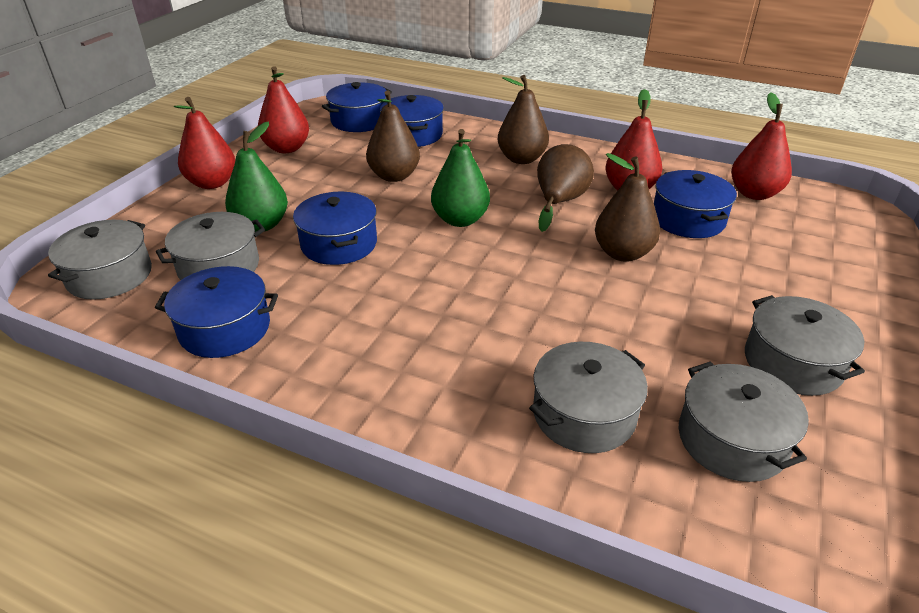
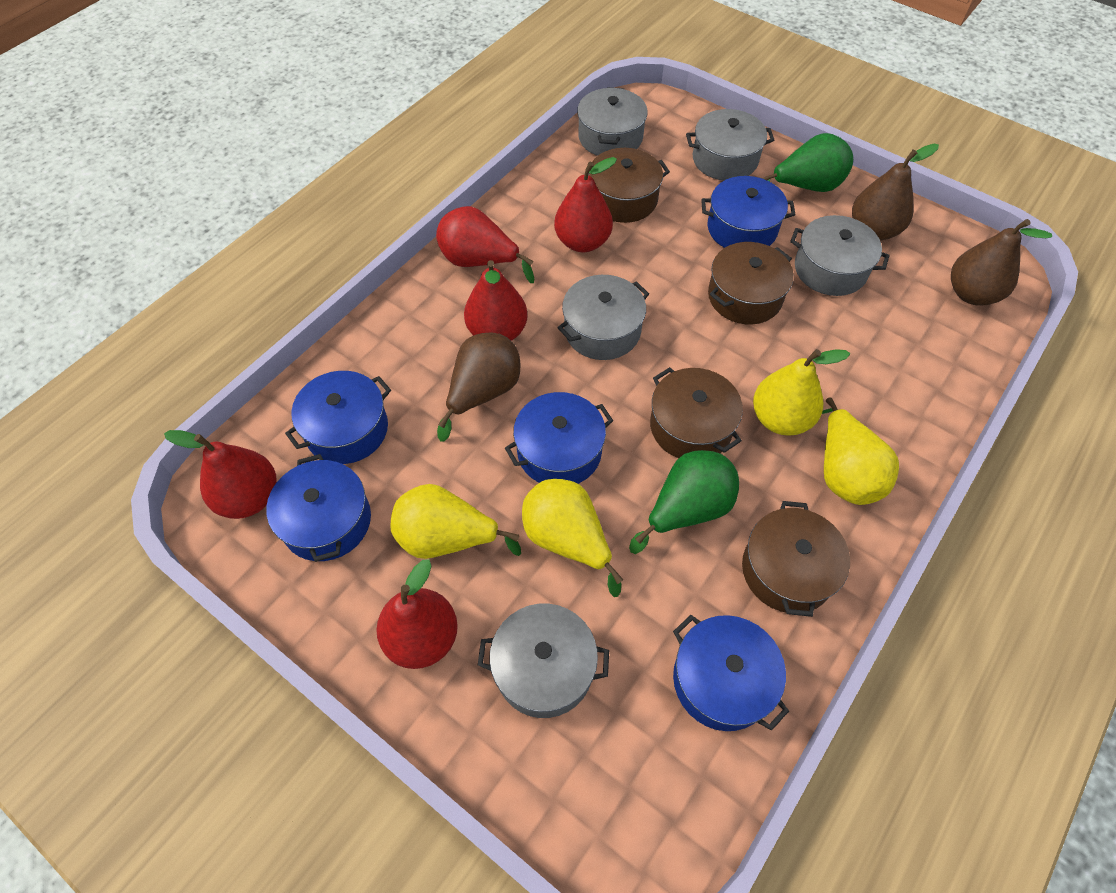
brown pear: 4 -> 3
brown pot: 0 -> 4
red pear: 4 -> 5
yellow pear: 0 -> 4

